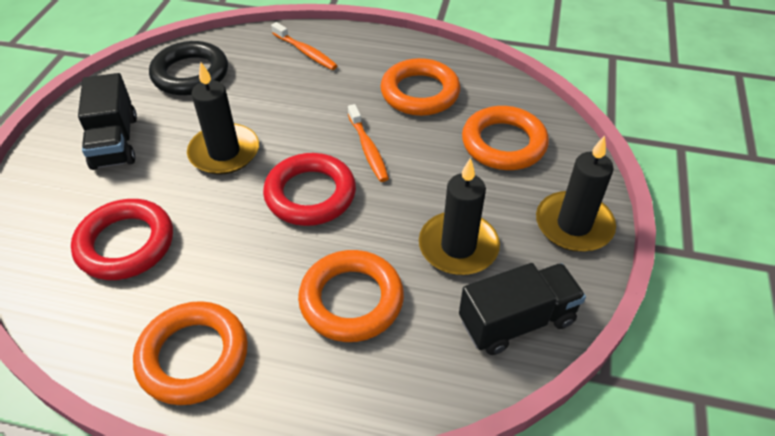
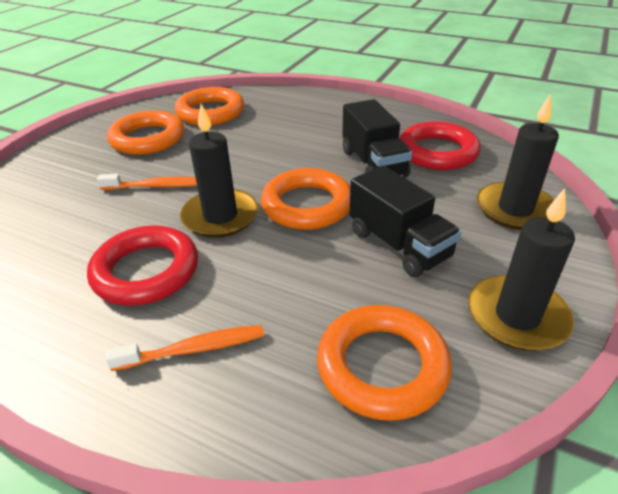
black ring: 1 -> 0

